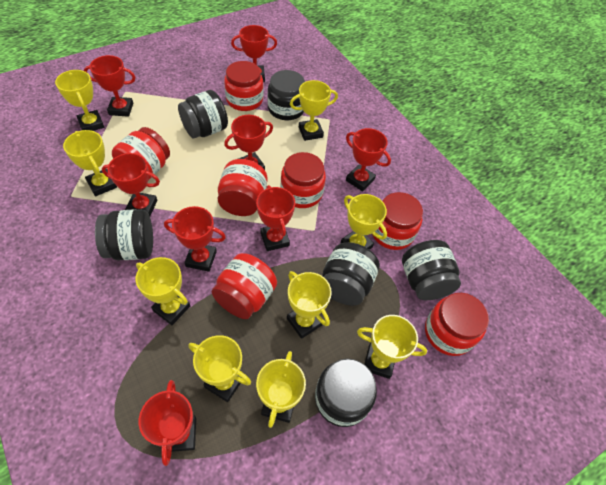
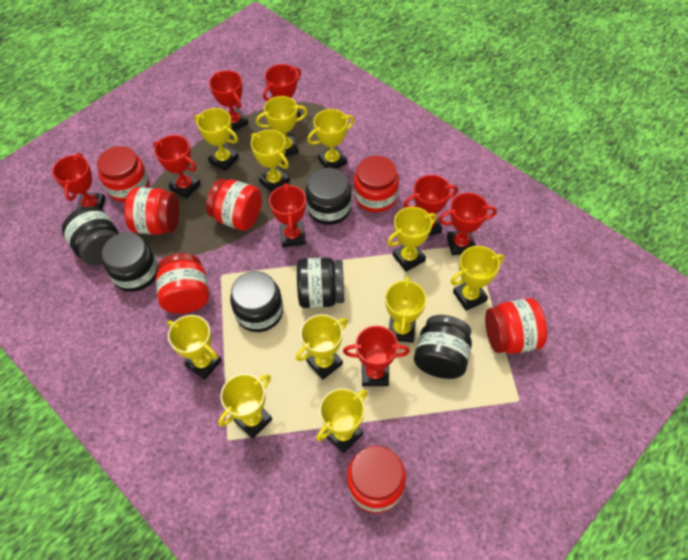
yellow trophy: 9 -> 11

